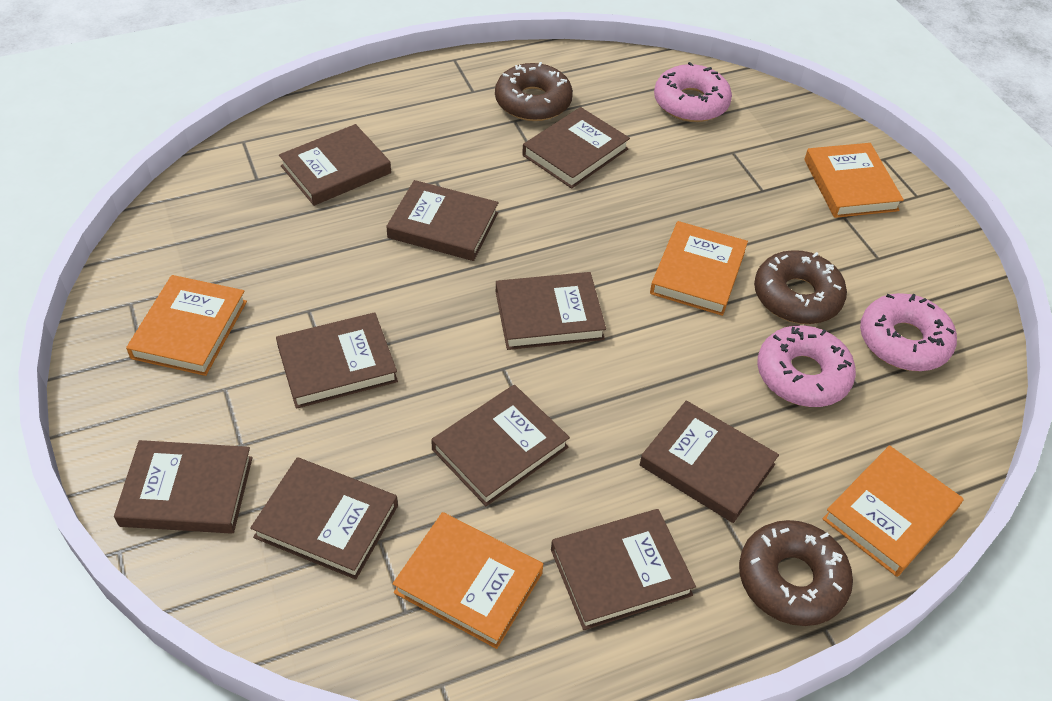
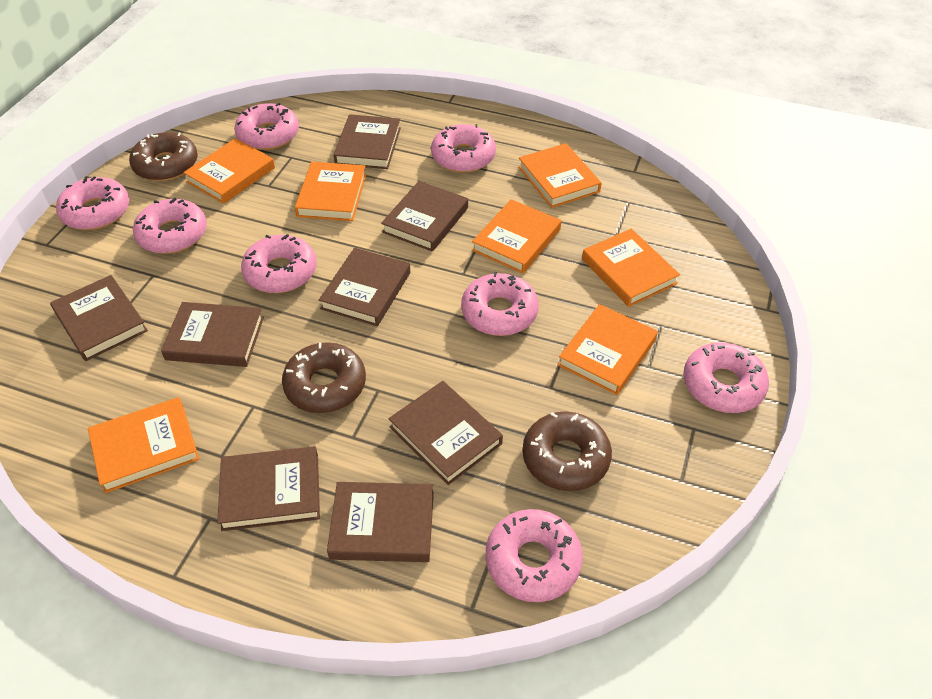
brown book: 10 -> 8
orange book: 5 -> 7
pink donut: 3 -> 8

